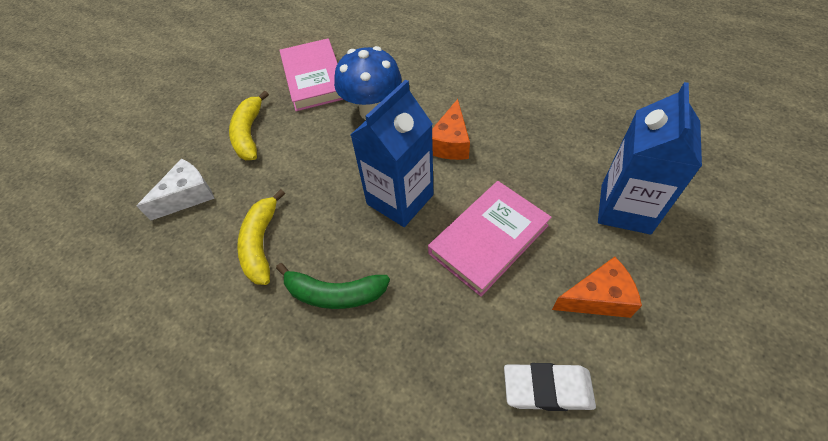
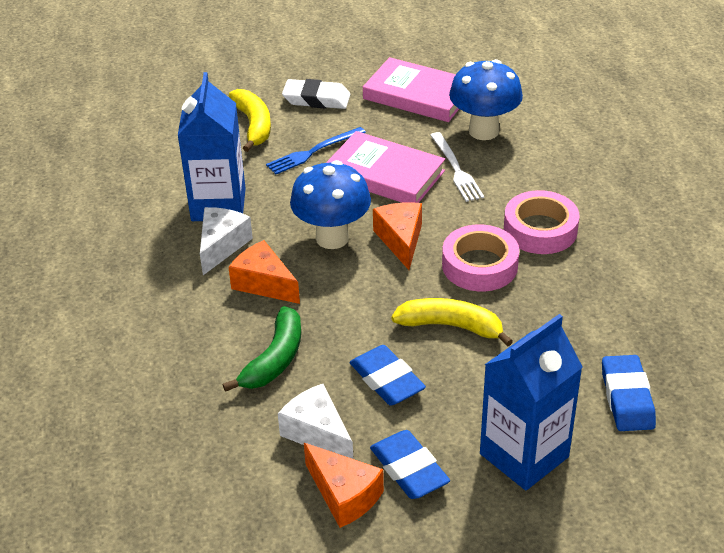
blue eraser: 0 -> 3
blue fork: 0 -> 1
blue mushroom: 1 -> 2
orange cheese: 2 -> 3
pink tape: 0 -> 2
white cheese: 1 -> 2
white fork: 0 -> 1

